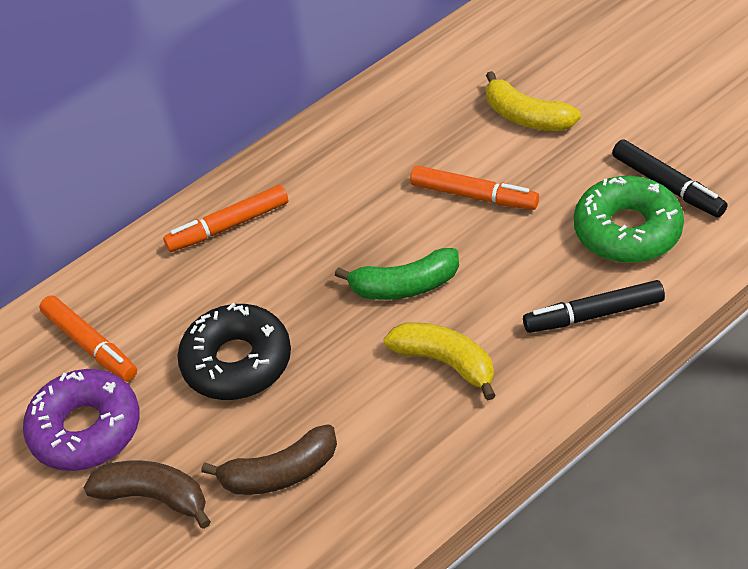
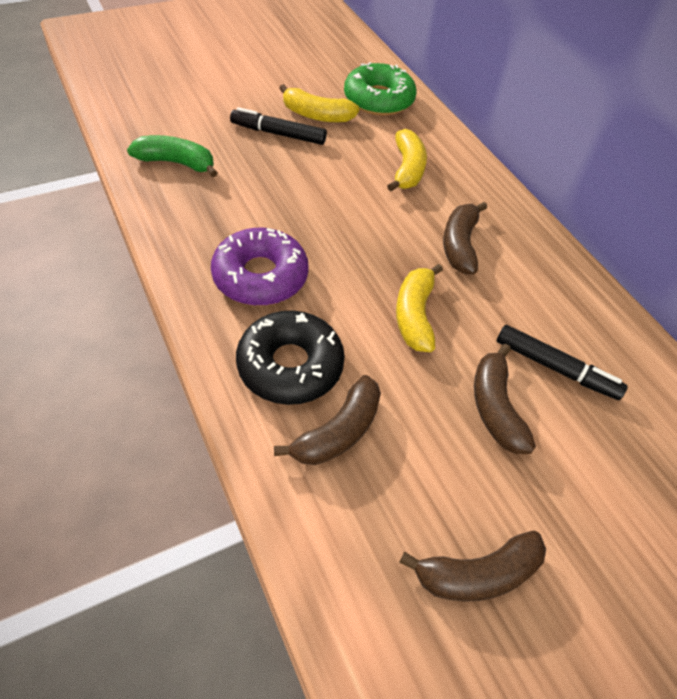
brown banana: 2 -> 4
orange marker: 3 -> 0
yellow banana: 2 -> 3

